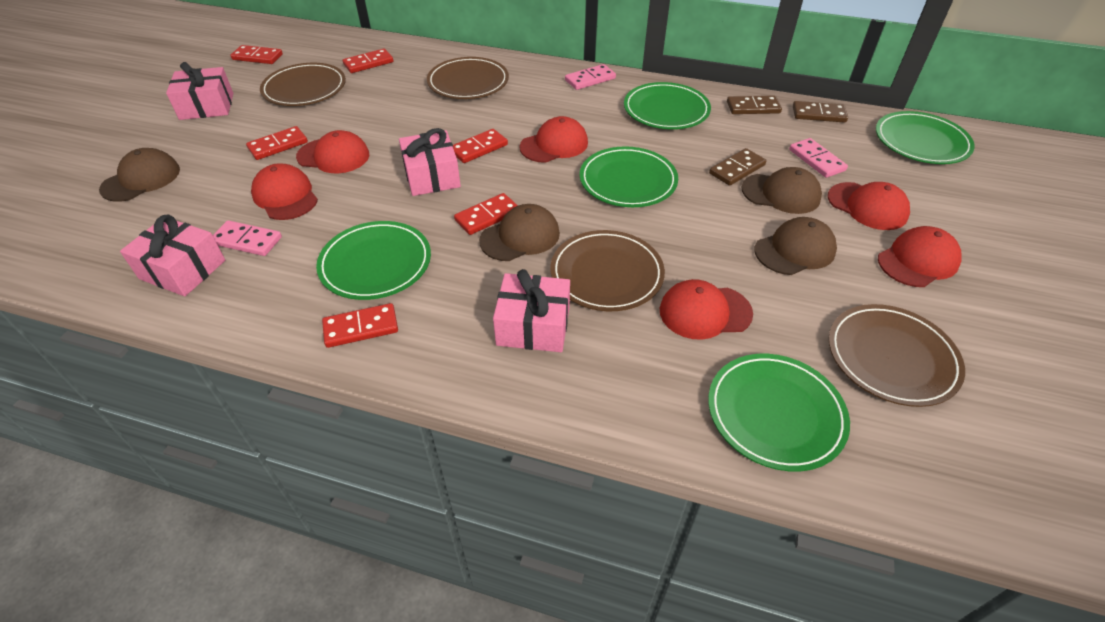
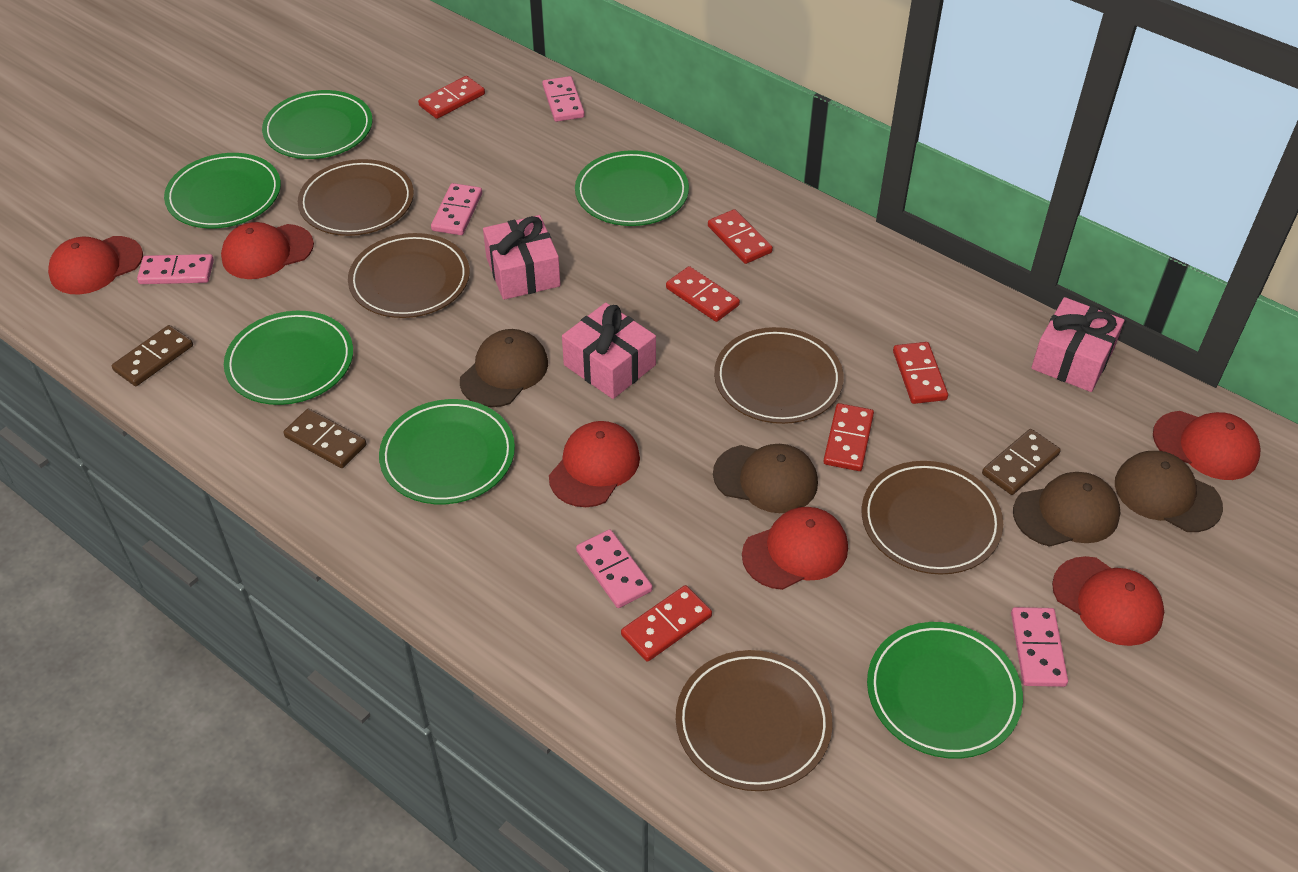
brown plate: 4 -> 5
green plate: 5 -> 6
pink domino: 3 -> 5
pink gift: 4 -> 3

